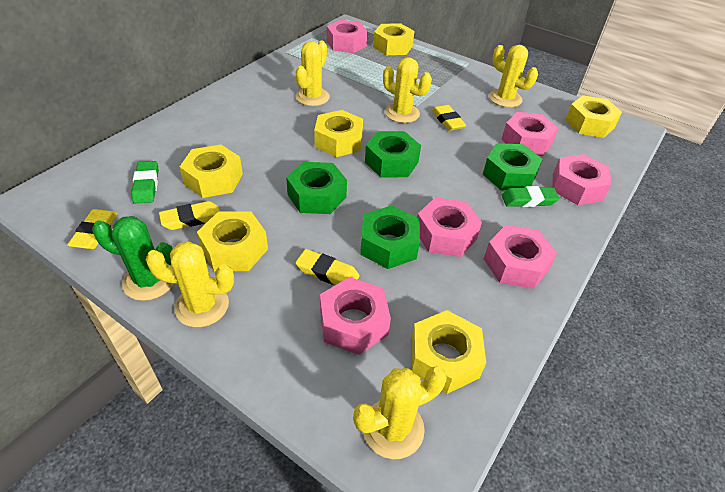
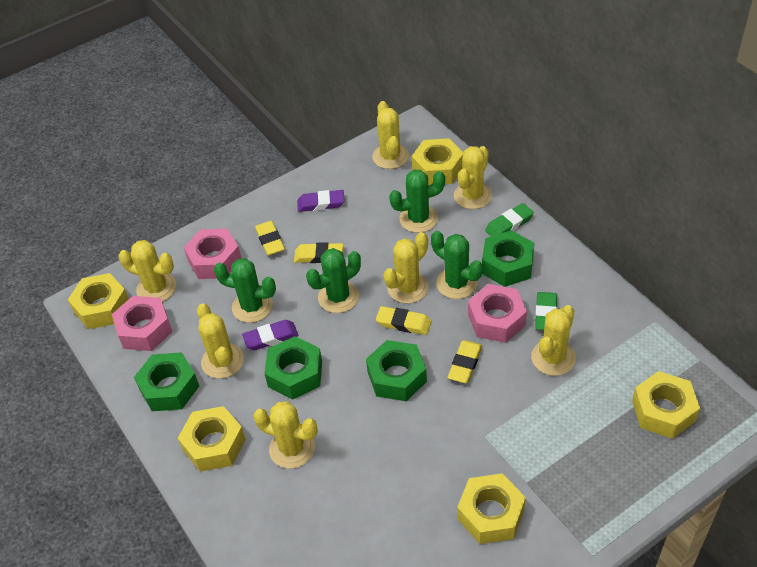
green cactus: 1 -> 4
pink nut: 6 -> 3
purple eraser: 0 -> 2
yellow cactus: 5 -> 7
yellow nut: 6 -> 5

